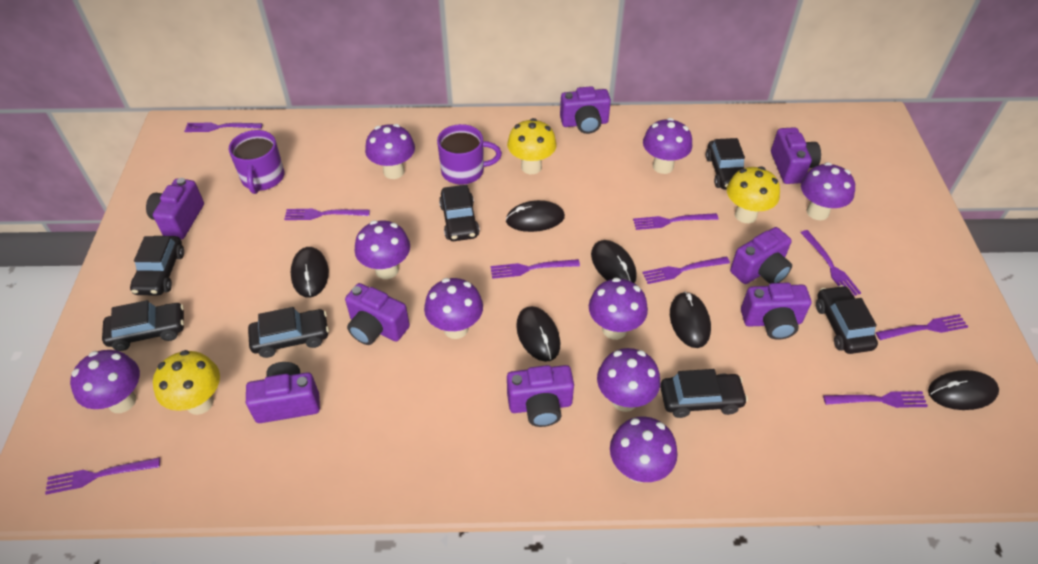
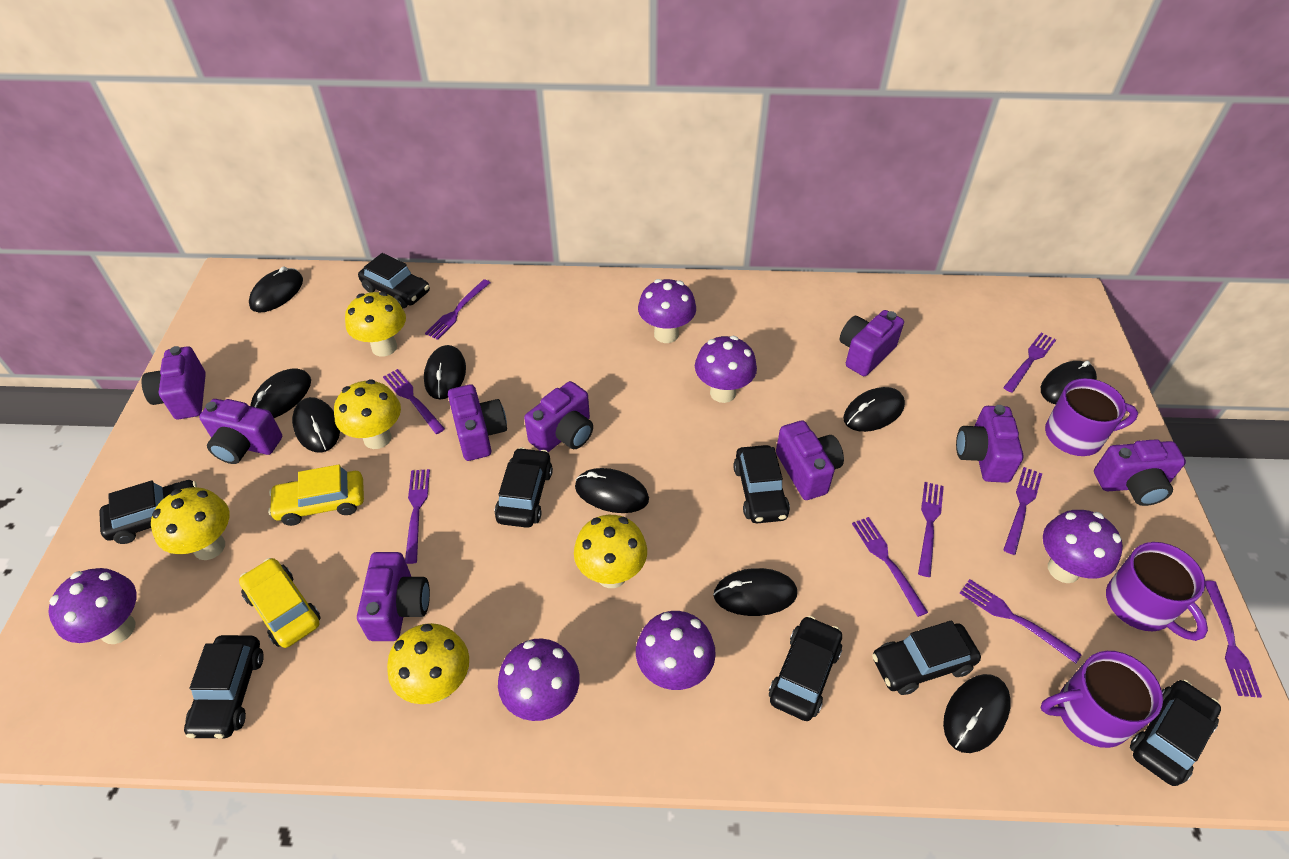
black car: 7 -> 8
black mouse: 6 -> 9
purple camera: 8 -> 9
purple mug: 2 -> 3
purple mushroom: 9 -> 6
yellow car: 0 -> 2
yellow mushroom: 3 -> 5

